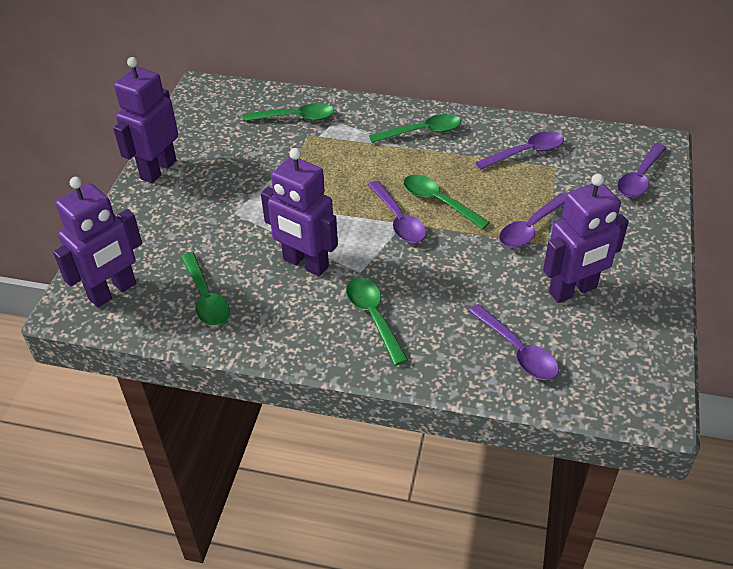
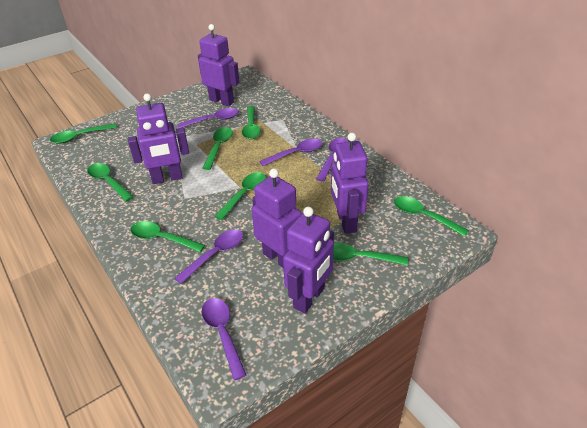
green spoon: 5 -> 8
purple robot: 4 -> 5

